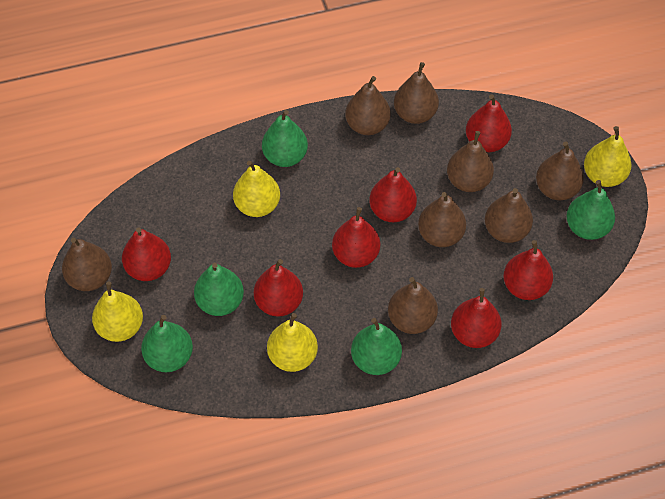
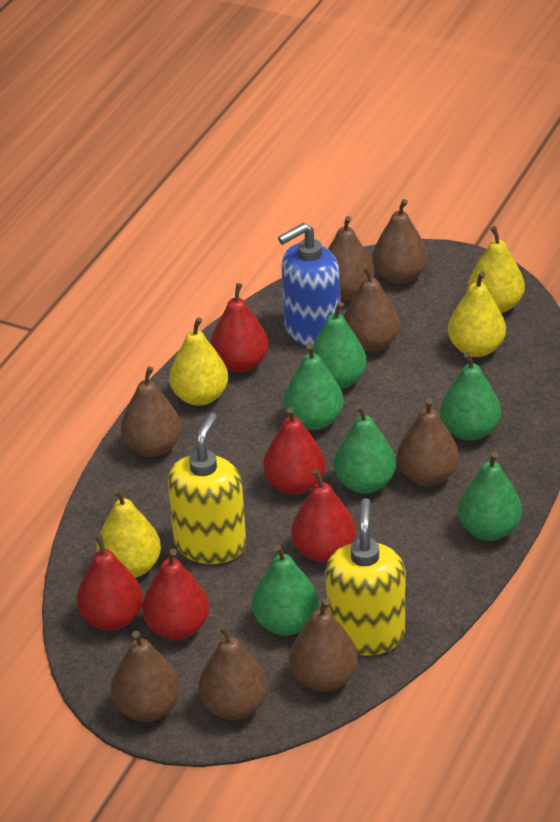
blue soap dispenser: 0 -> 1
green pear: 5 -> 6
red pear: 7 -> 5
yellow soap dispenser: 0 -> 2

